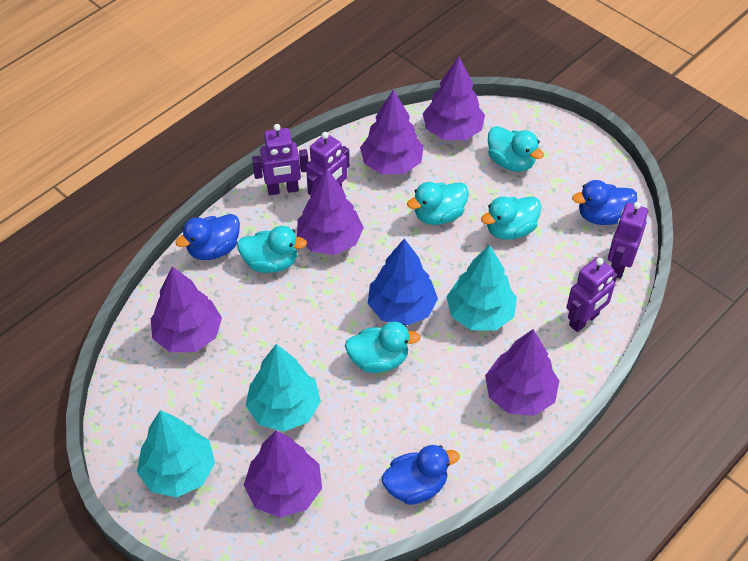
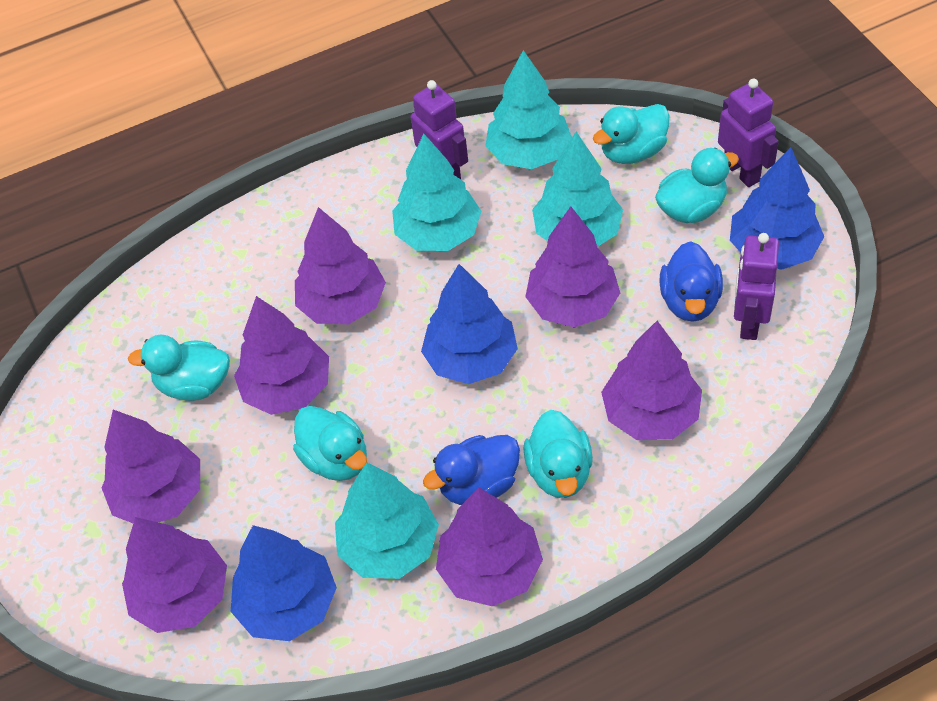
blue duck: 3 -> 2
blue tree: 1 -> 3
purple robot: 4 -> 3
purple tree: 6 -> 7
turquoise tree: 3 -> 4

